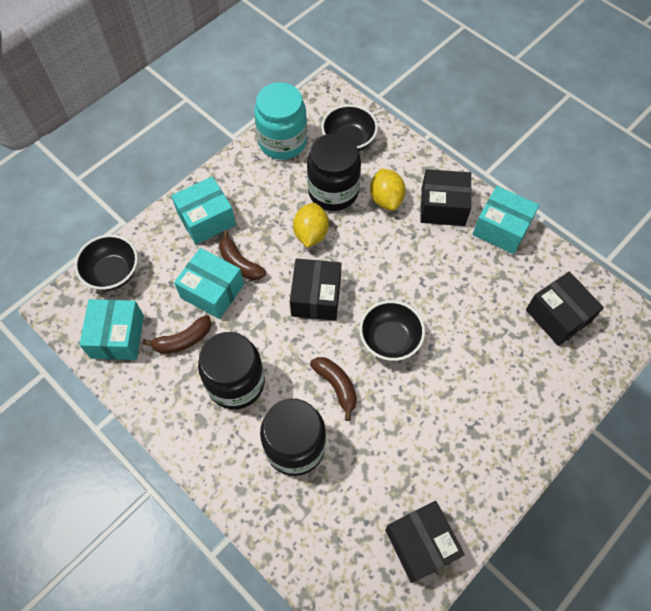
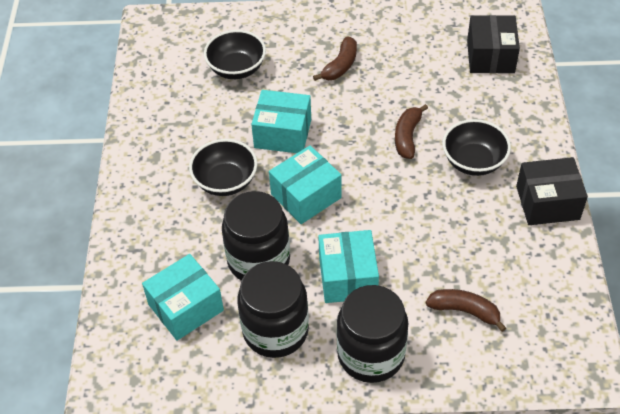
black box: 4 -> 2
turquoise jar: 1 -> 0
yellow lemon: 2 -> 0

